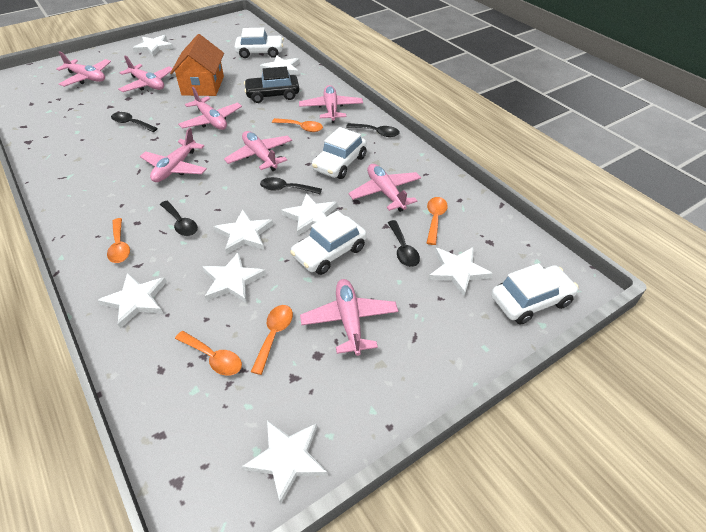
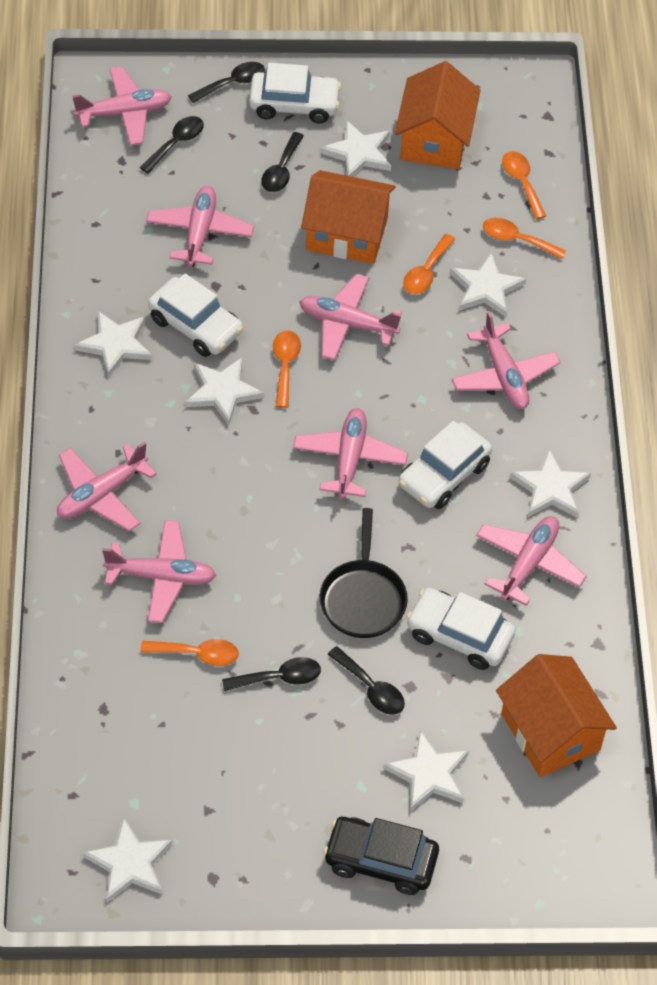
black pan: 0 -> 1
orange house: 1 -> 3
white star: 8 -> 7

